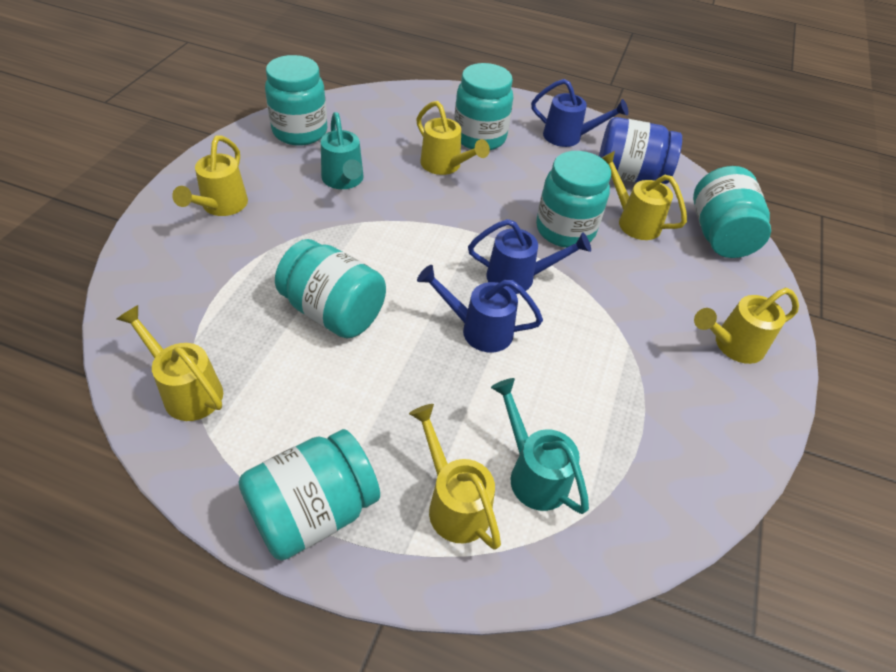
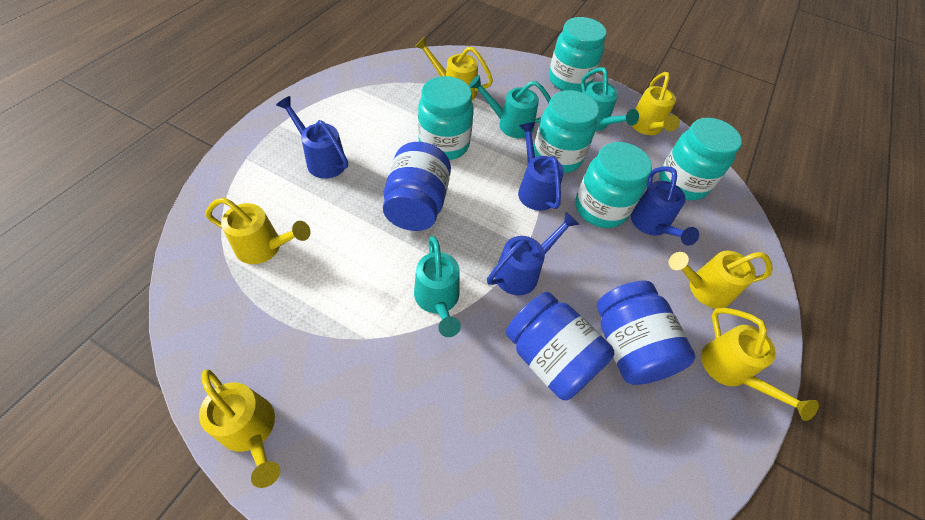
blue jar: 1 -> 3
blue watering can: 3 -> 4
turquoise jar: 6 -> 5
turquoise watering can: 2 -> 3

